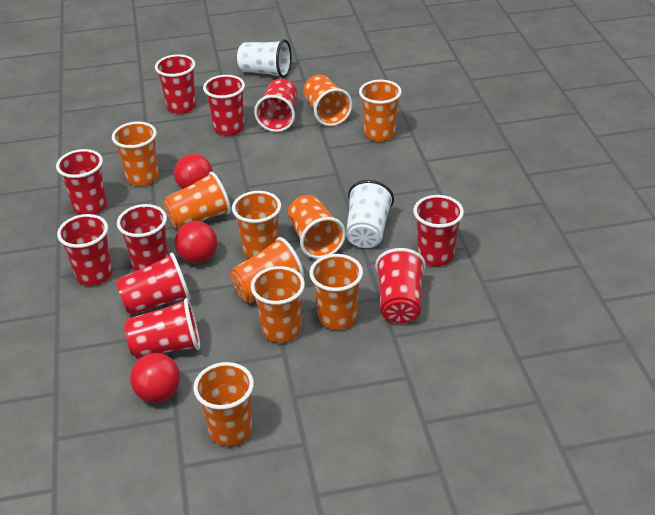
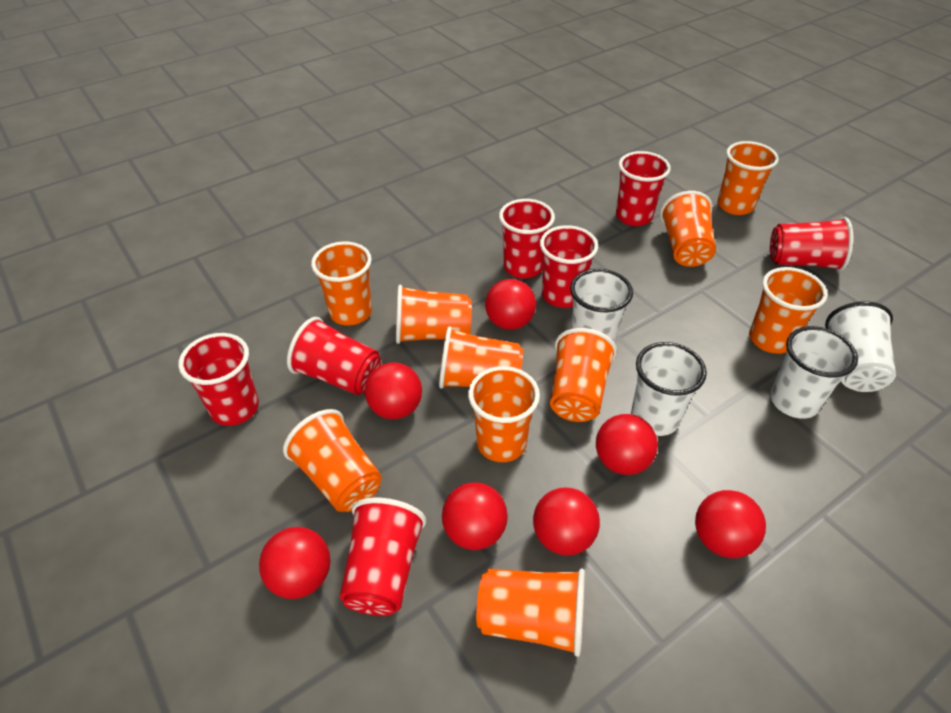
red ball: 3 -> 7
red cup: 10 -> 7
white cup: 2 -> 4

